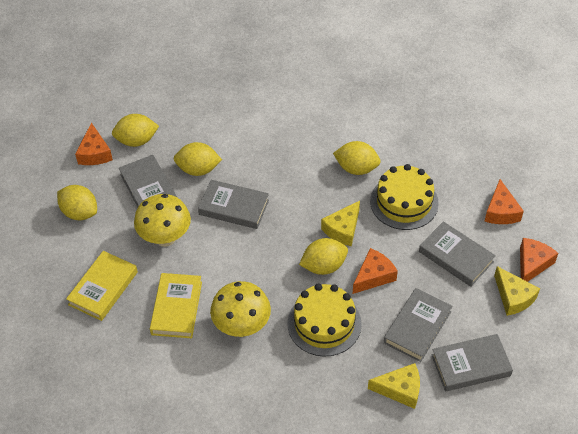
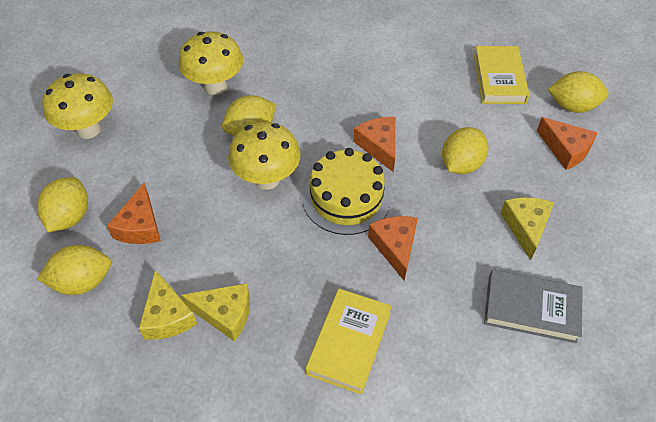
grey book: 5 -> 1
yellow cake: 2 -> 1
yellow mushroom: 2 -> 3

